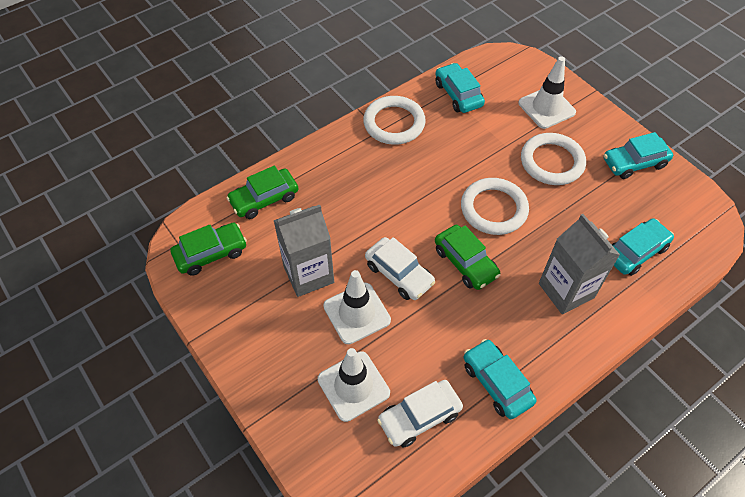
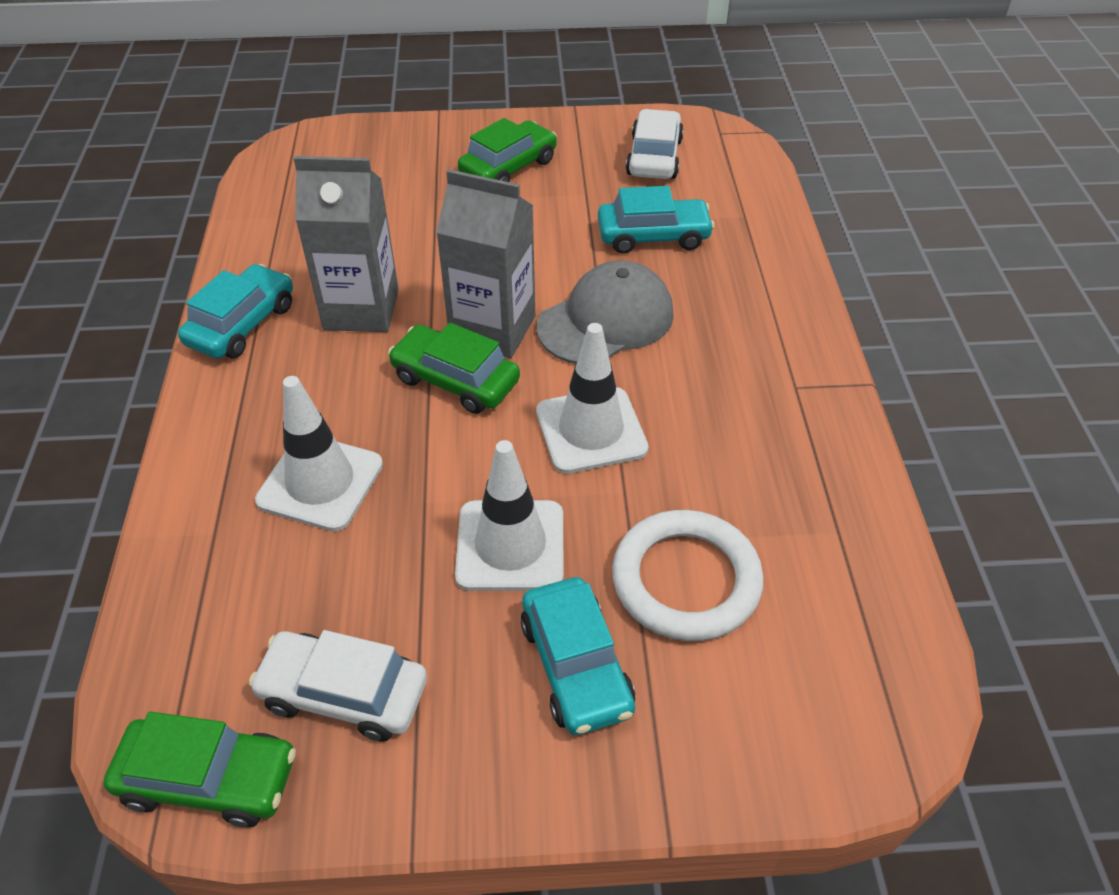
grey cap: 0 -> 1
turquoise car: 4 -> 3
white ring: 3 -> 1

